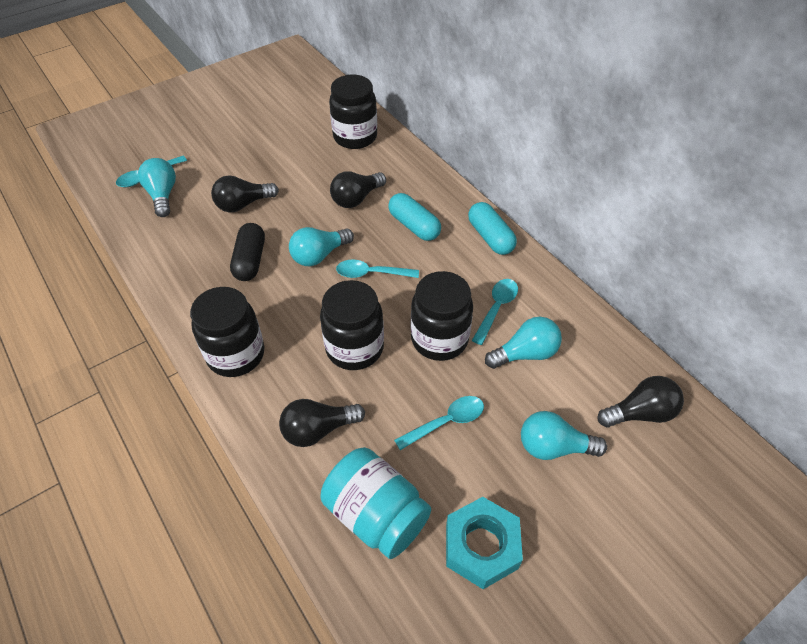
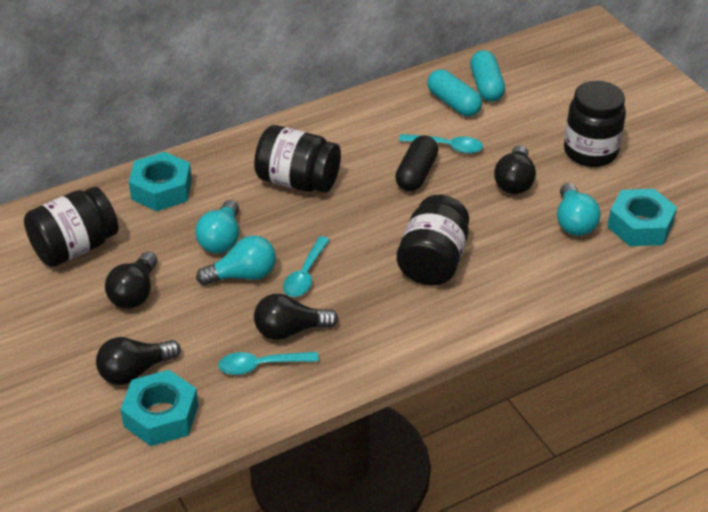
turquoise jar: 1 -> 0
turquoise light bulb: 4 -> 3
turquoise nut: 1 -> 3
turquoise spoon: 4 -> 3

